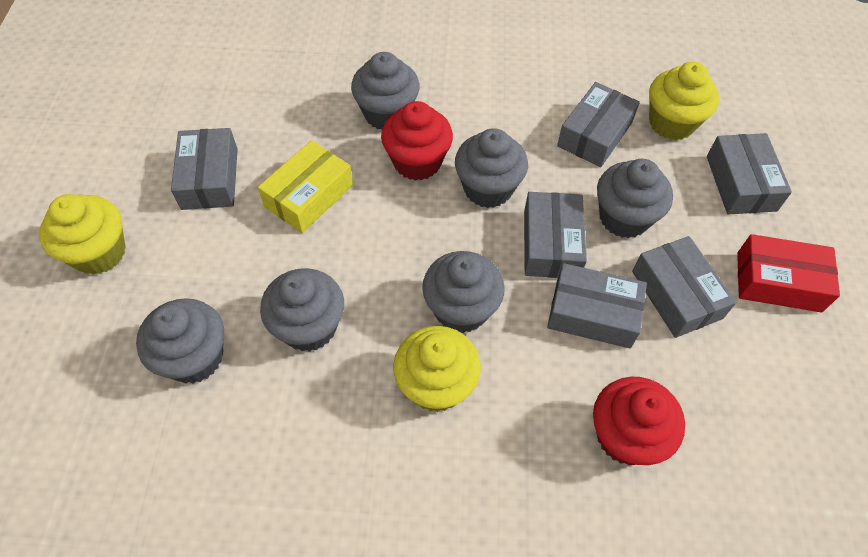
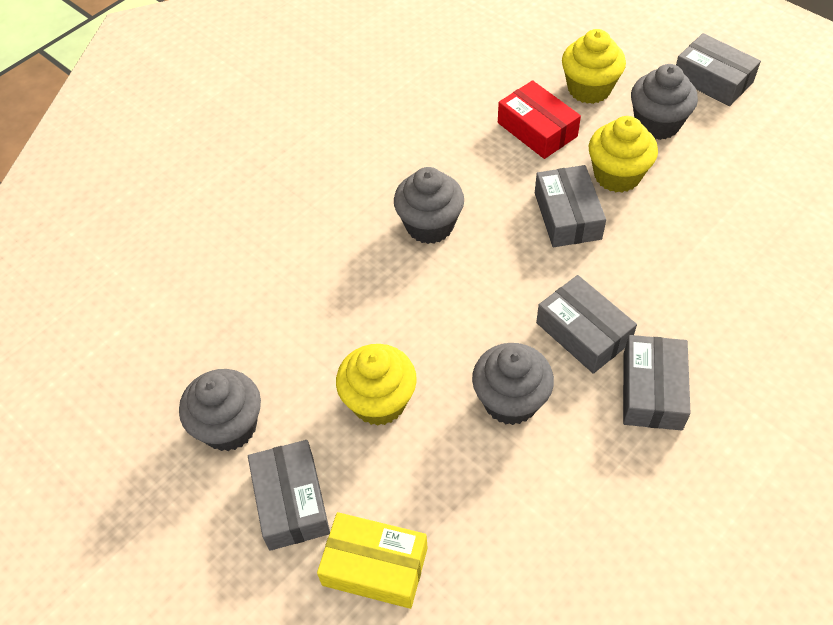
grey box: 6 -> 5
grey cupcake: 6 -> 4
red cupcake: 2 -> 0

